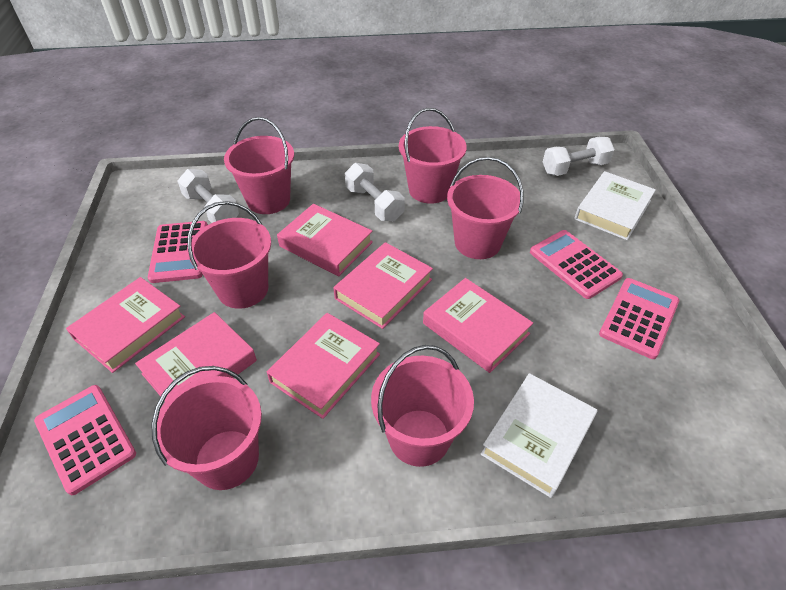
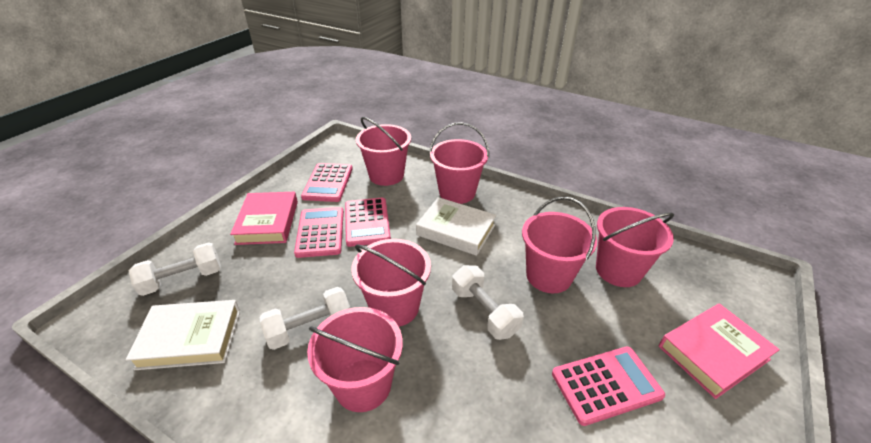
pink book: 6 -> 2

